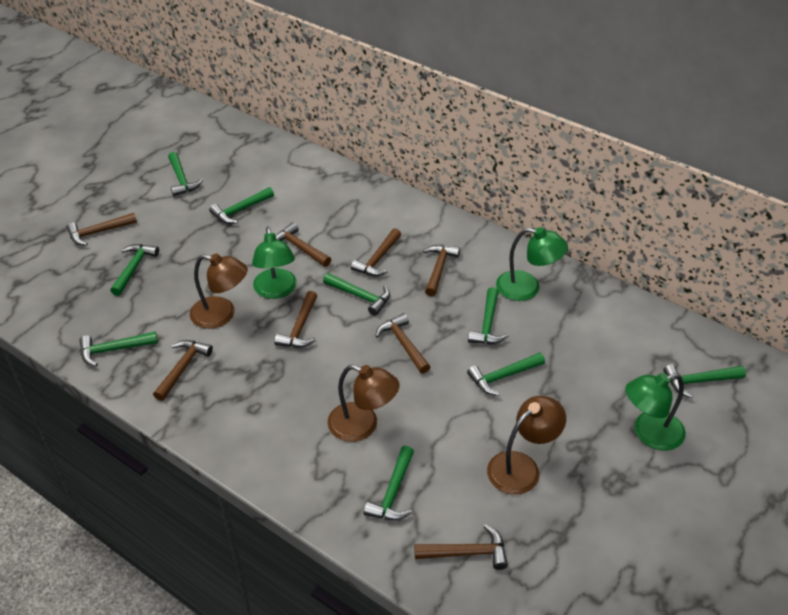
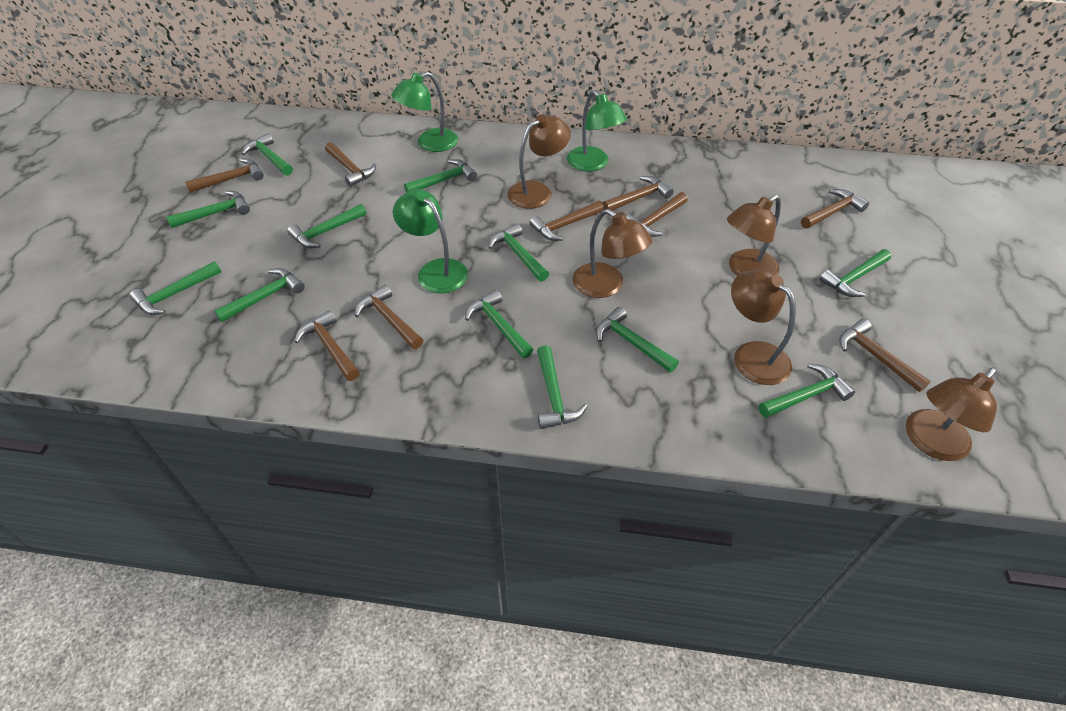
brown hammer: 8 -> 9
brown lamp: 3 -> 5
green hammer: 9 -> 12

